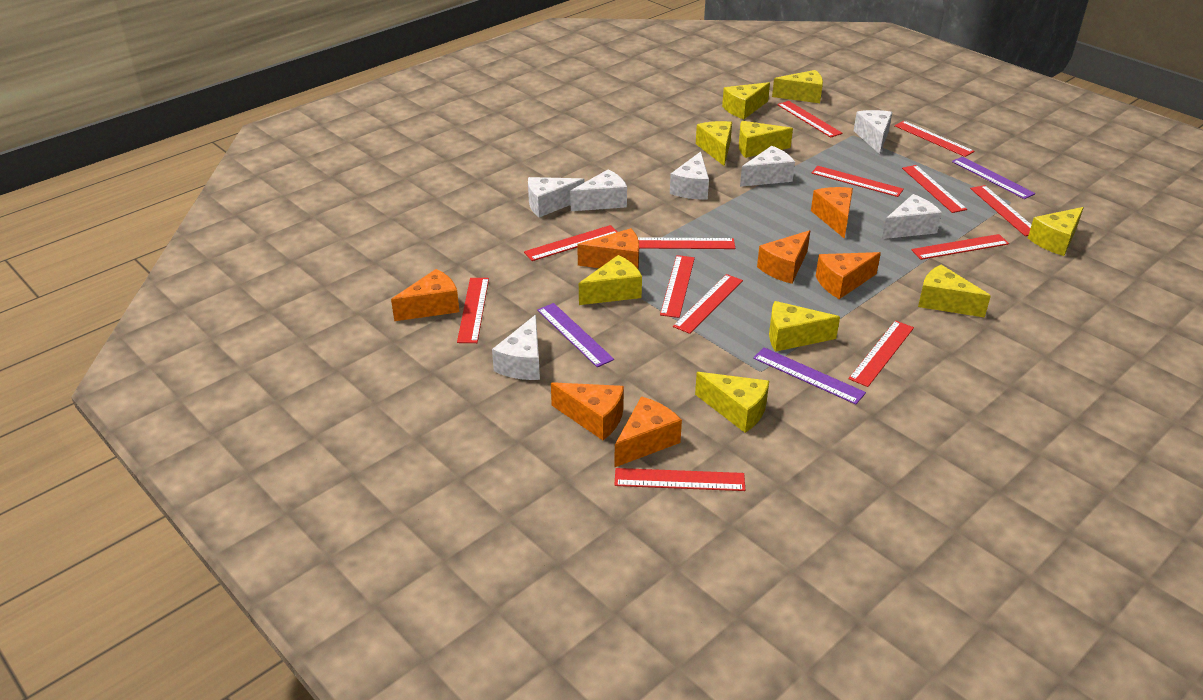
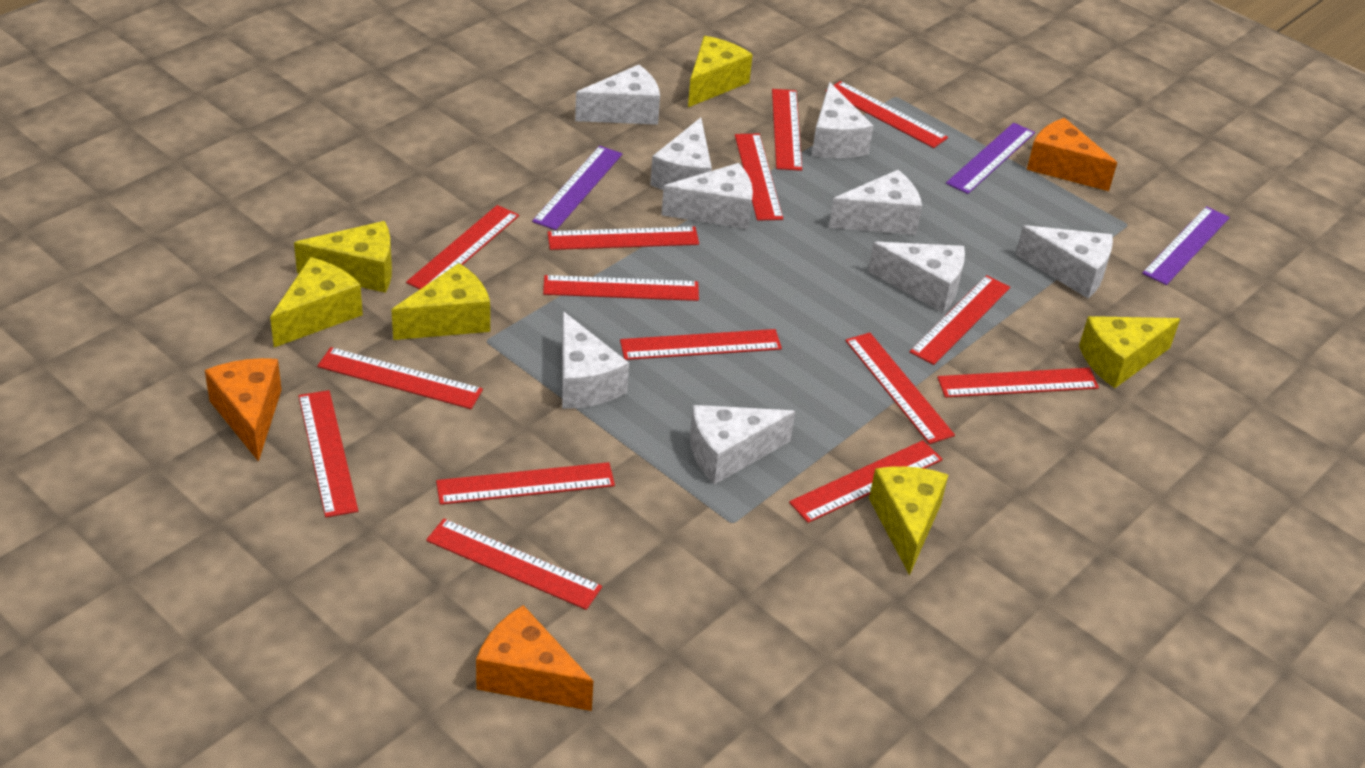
orange cheese: 7 -> 3
red ruler: 13 -> 15
white cheese: 7 -> 9
yellow cheese: 9 -> 6

